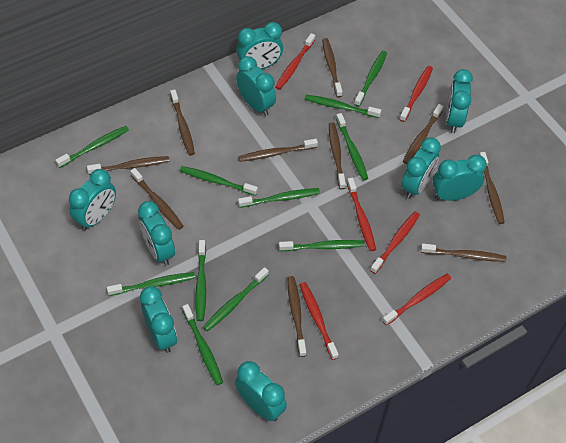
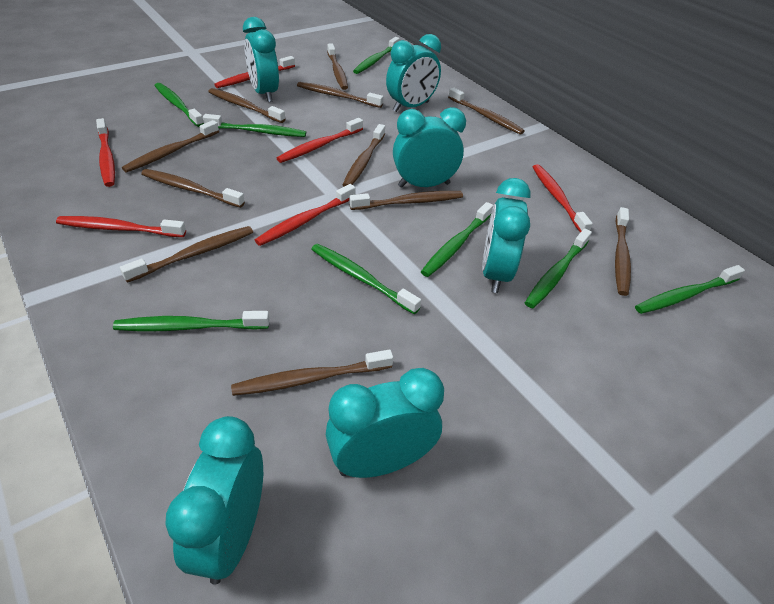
brown toothbrush: 10 -> 11
green toothbrush: 11 -> 8
turquoise clock: 9 -> 6

